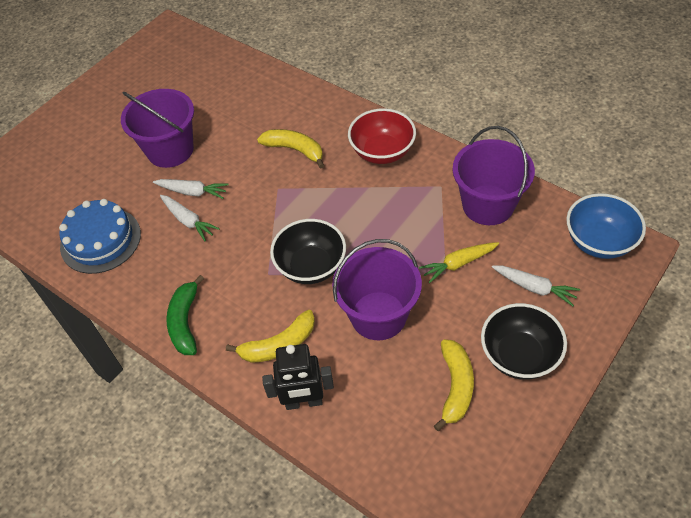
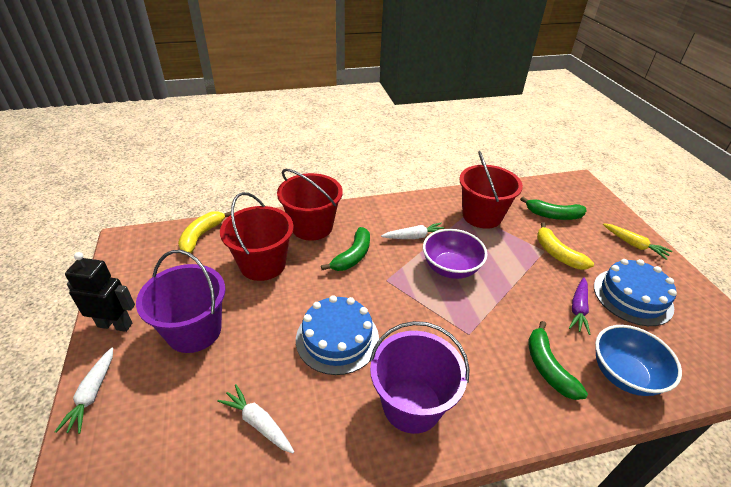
black bowl: 2 -> 0
blue cake: 1 -> 2
green banana: 1 -> 3
purple bowl: 0 -> 1
purple bucket: 3 -> 2
purple carrot: 0 -> 1
red bowl: 1 -> 0
red bucket: 0 -> 3
yellow banana: 3 -> 2

